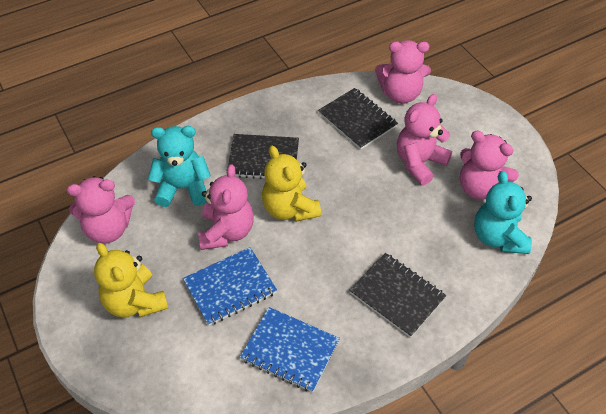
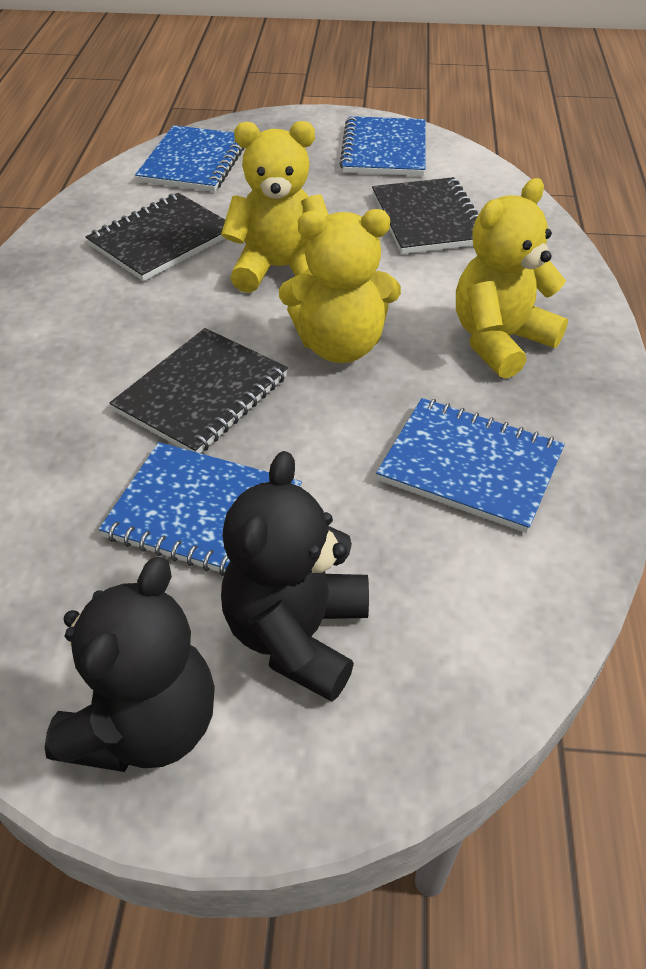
black teddy bear: 0 -> 2
blue notebook: 2 -> 4
pink teddy bear: 5 -> 0
turquoise teddy bear: 2 -> 0
yellow teddy bear: 2 -> 3

